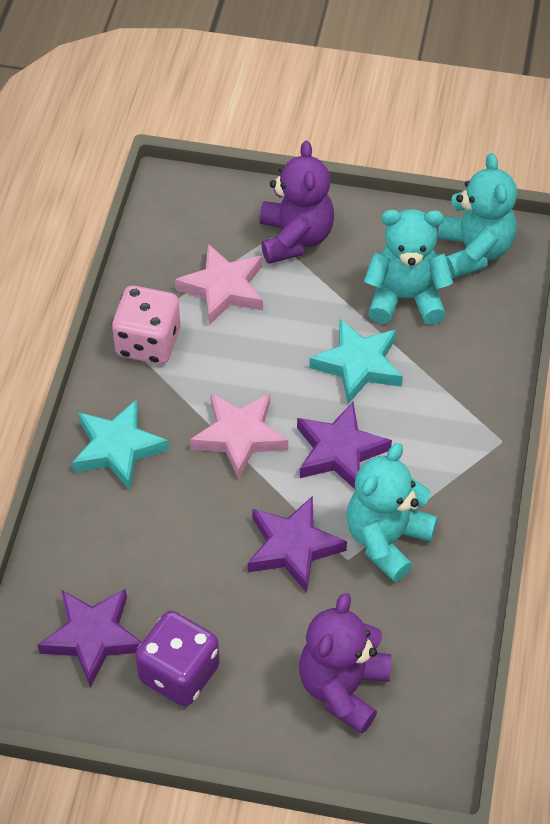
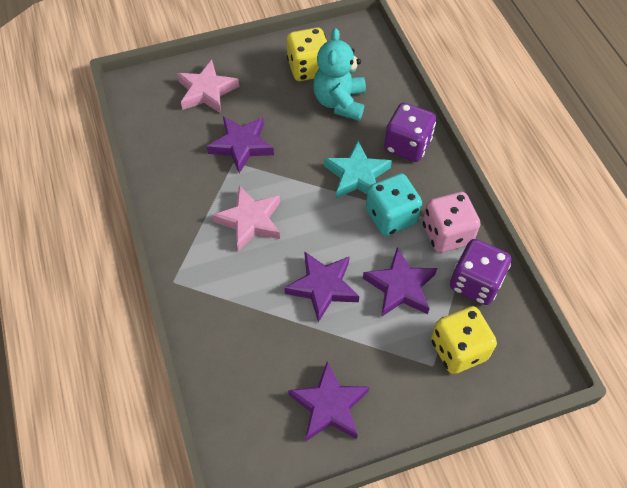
purple dice: 1 -> 2
purple star: 3 -> 4
purple teddy bear: 2 -> 0
turquoise dice: 0 -> 1
turquoise star: 2 -> 1
turquoise teddy bear: 3 -> 1
yellow dice: 0 -> 2

